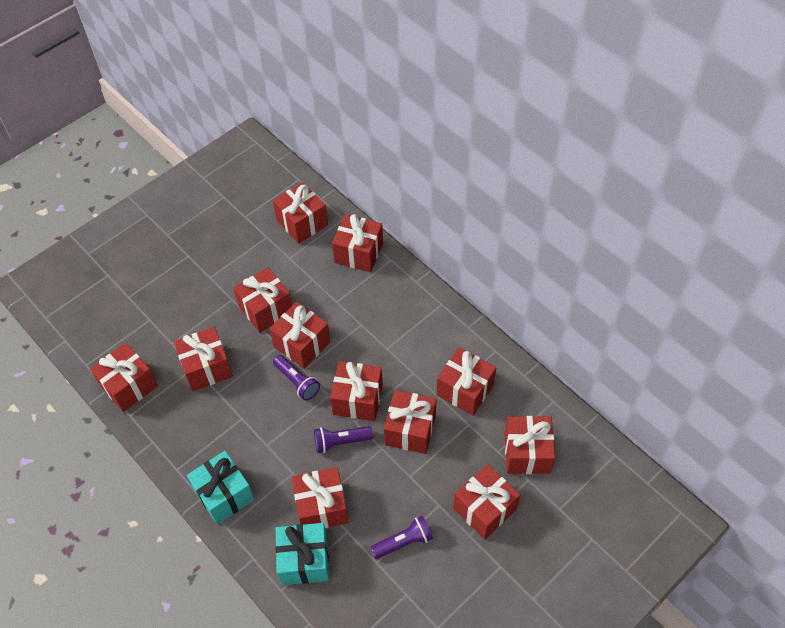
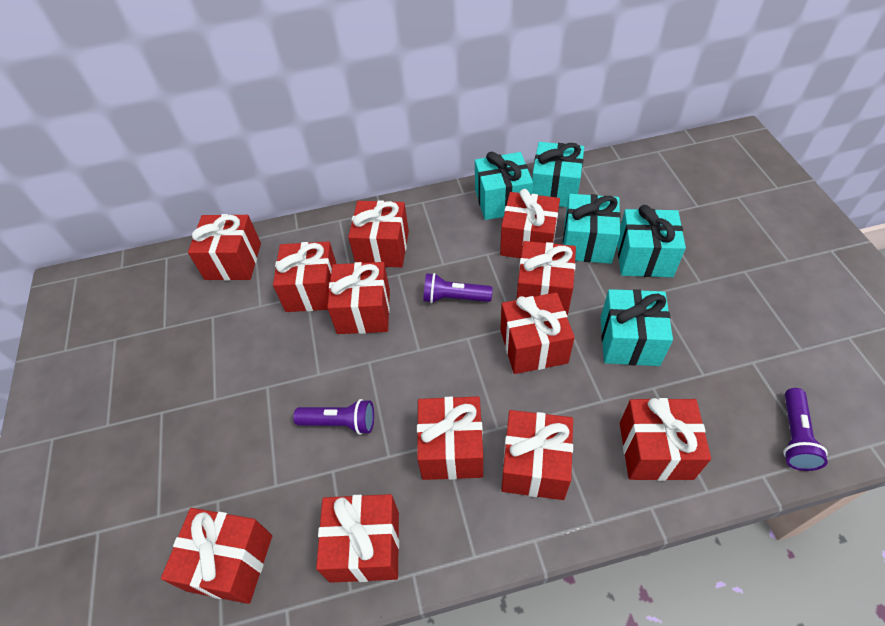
turquoise gift: 2 -> 5

